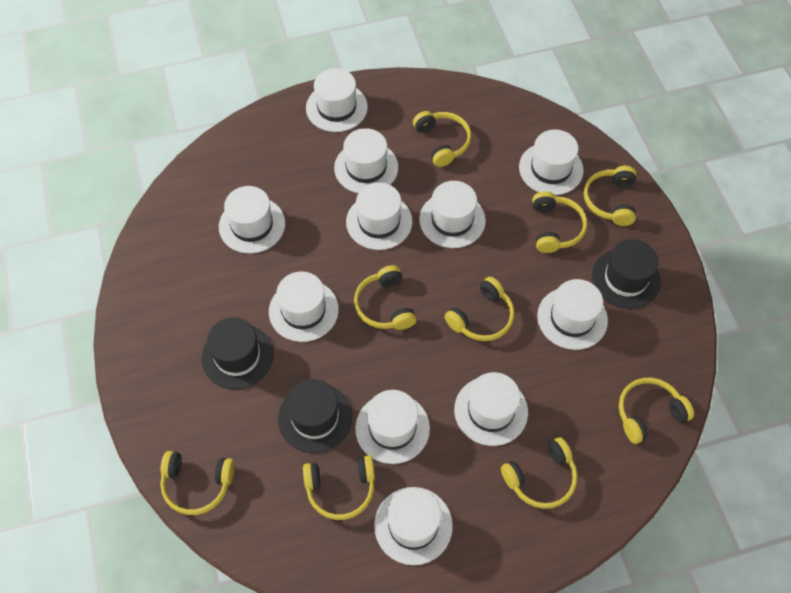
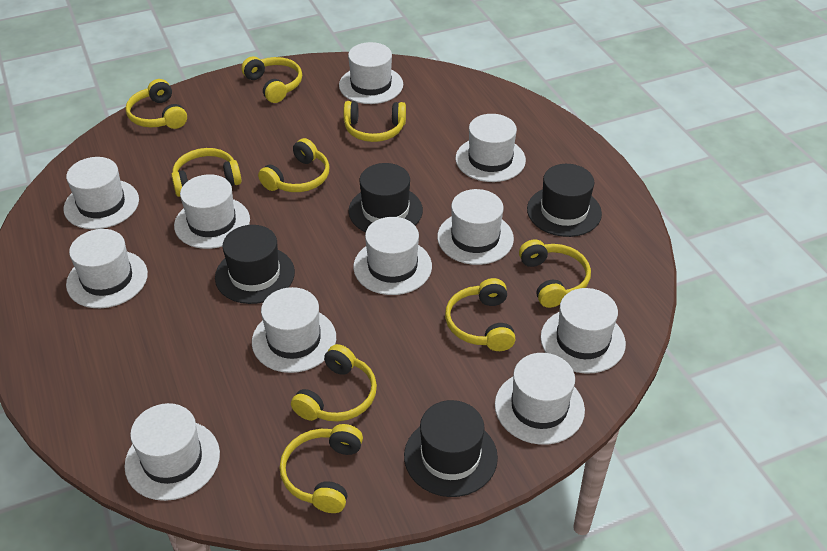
black hat: 3 -> 4

